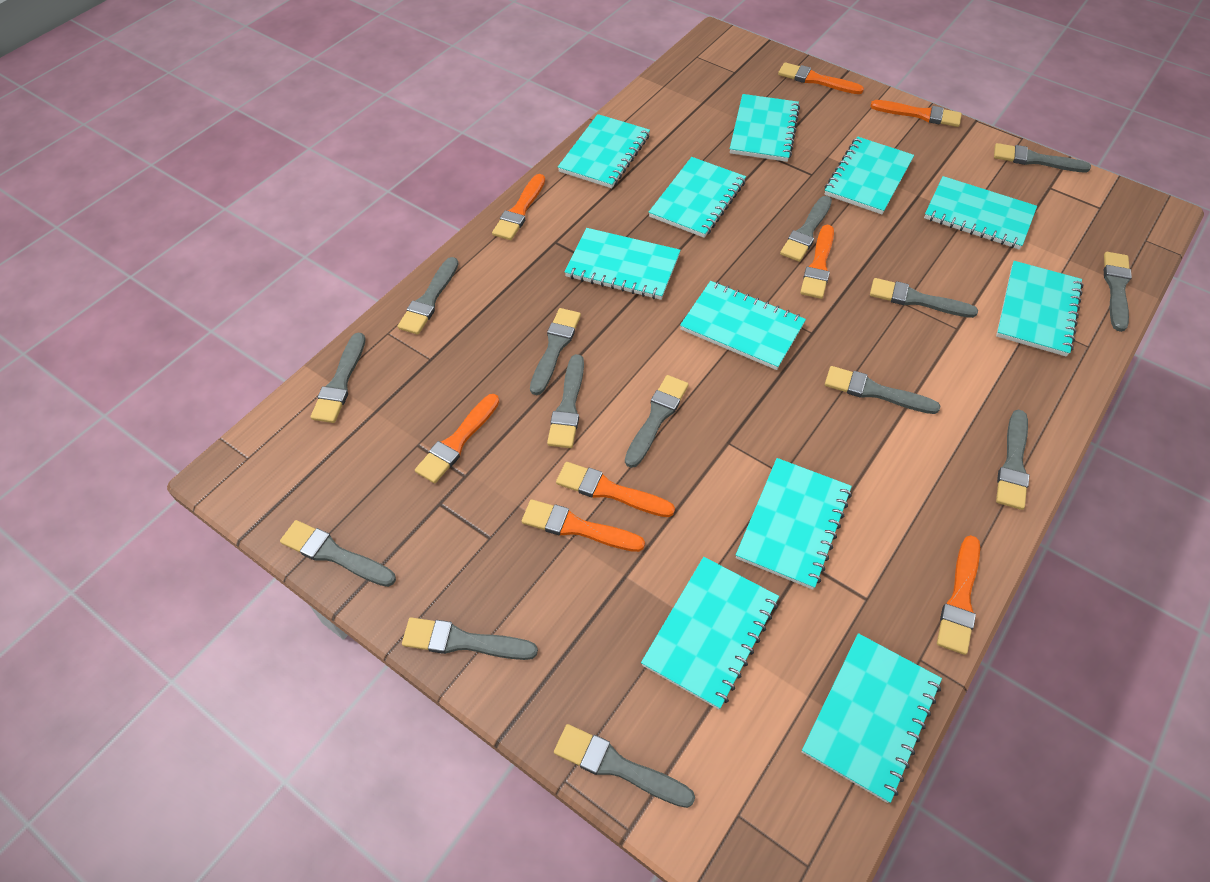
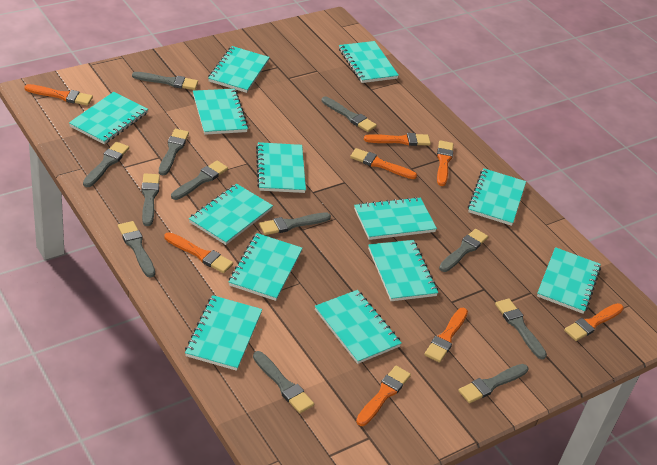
grey brush: 14 -> 12
turquoise notebook: 11 -> 13

